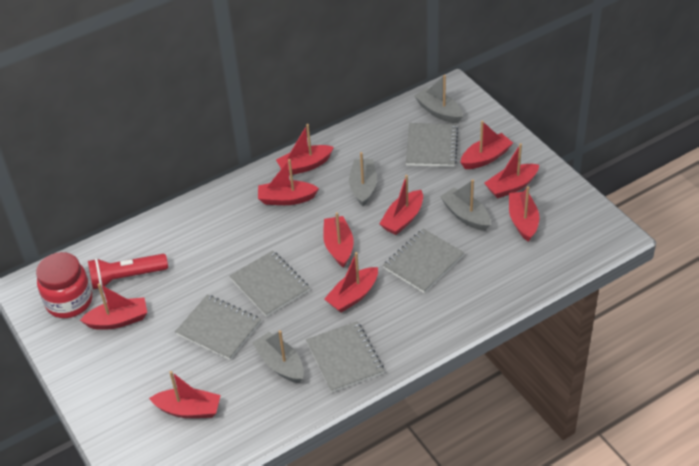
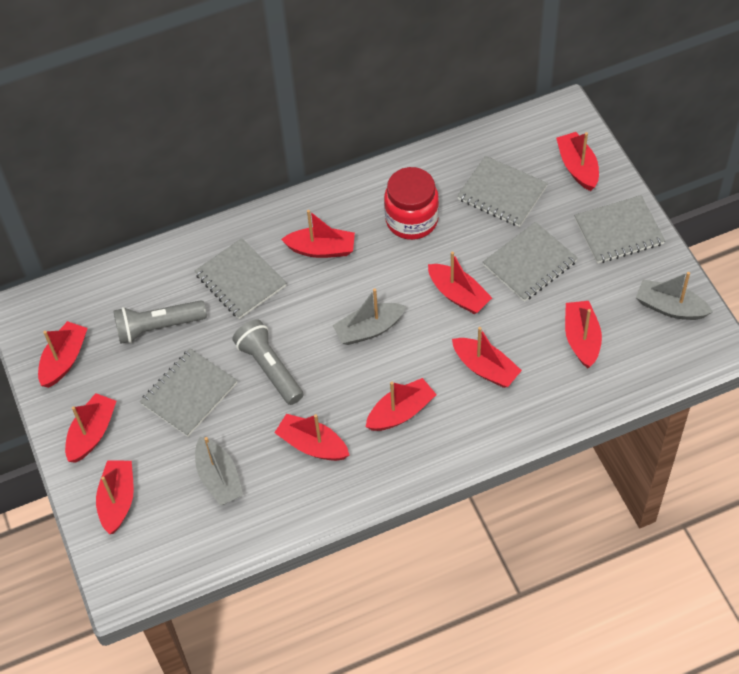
grey boat: 4 -> 3
grey flashlight: 0 -> 2
red flashlight: 1 -> 0

